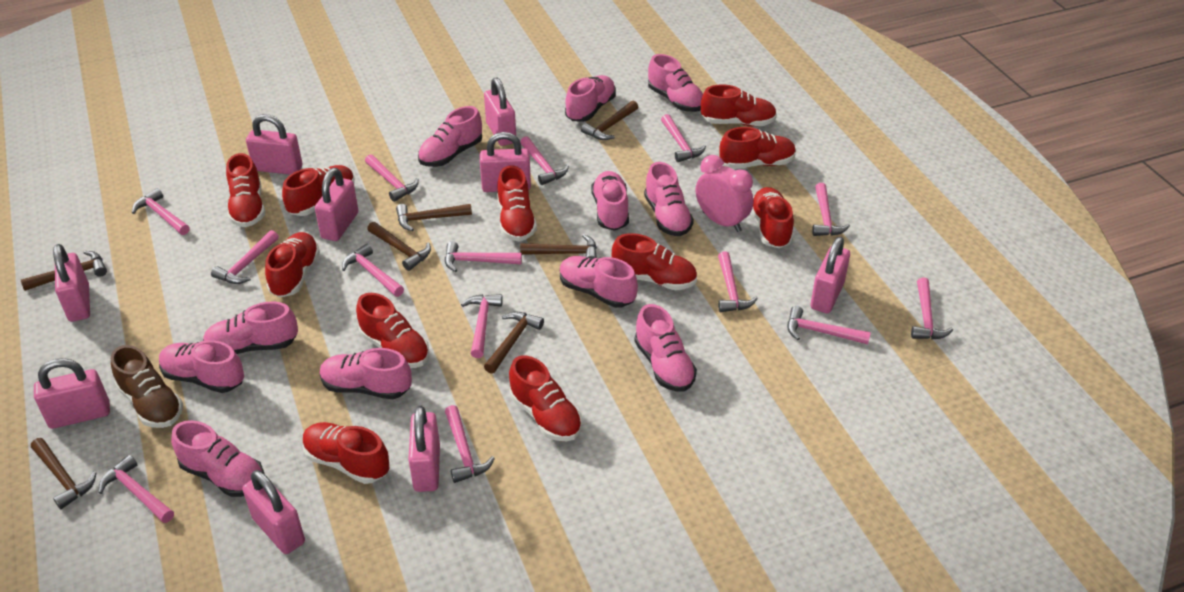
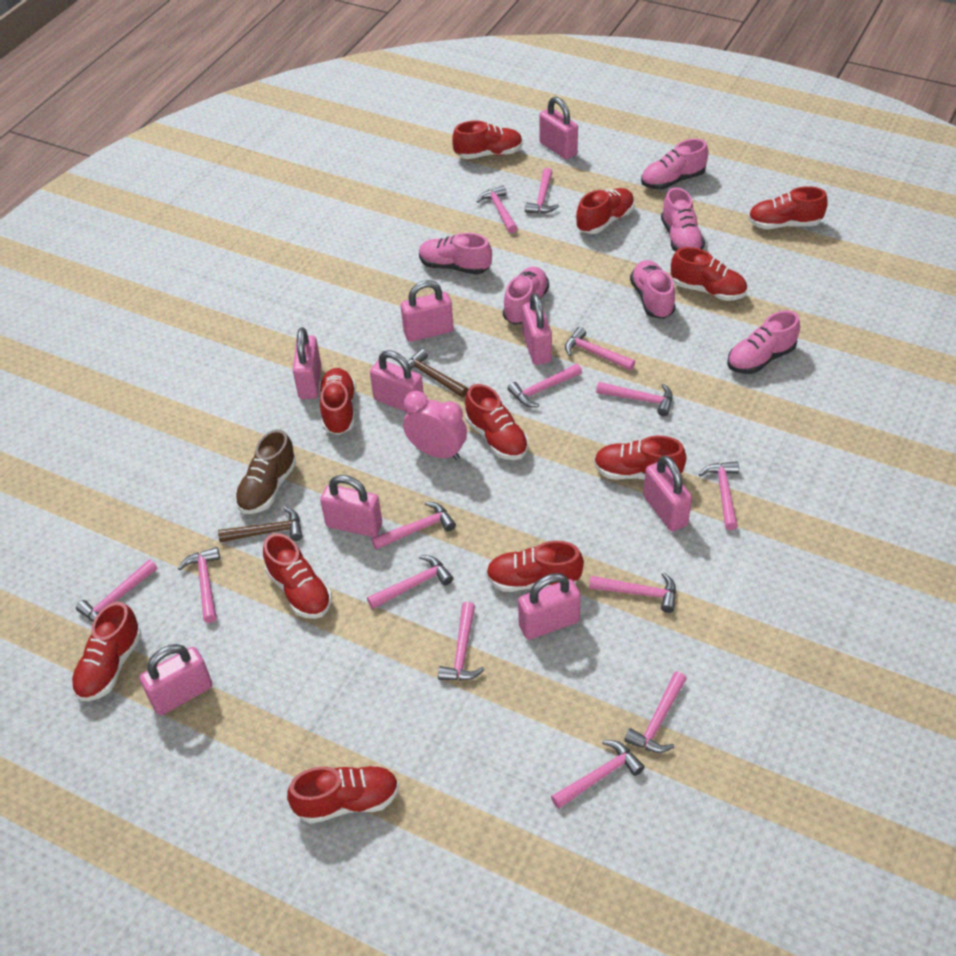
brown hammer: 7 -> 2
pink shoe: 11 -> 6

